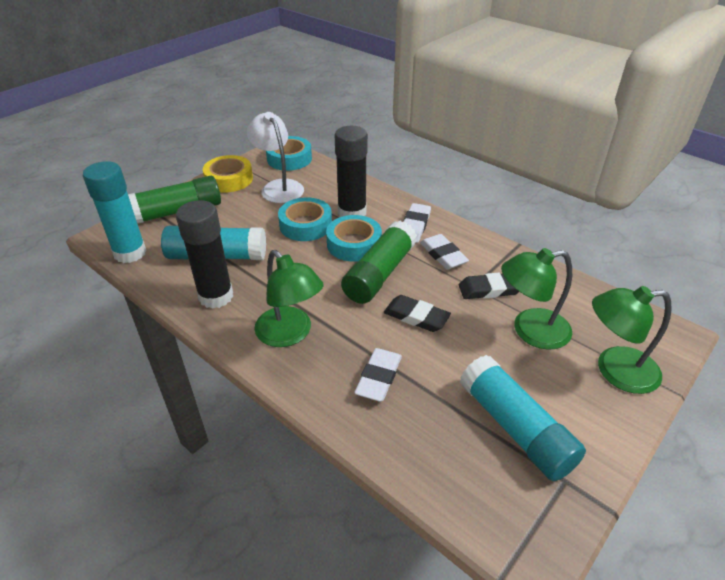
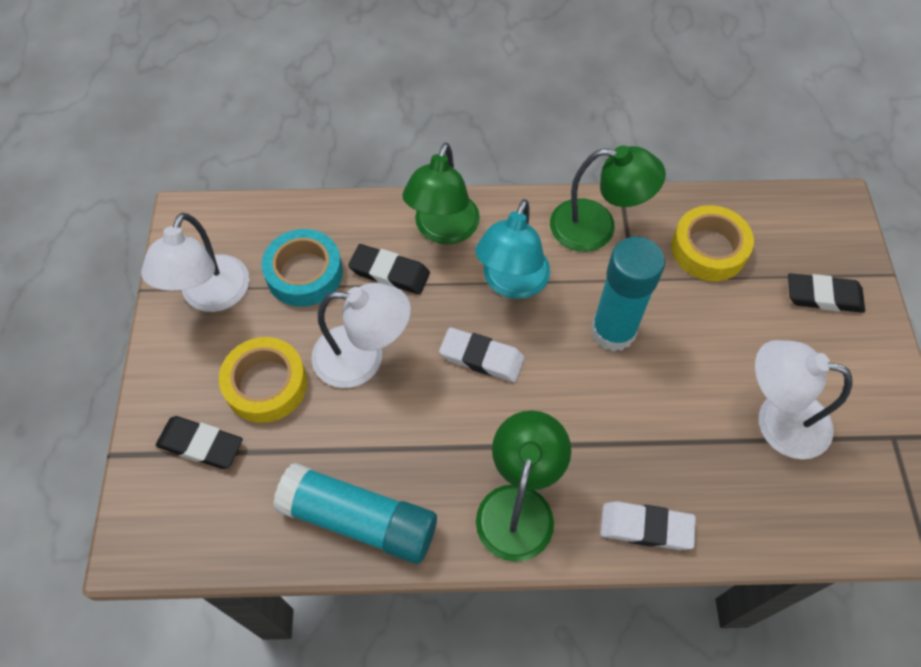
black eraser: 2 -> 3
black glue stick: 2 -> 0
green glue stick: 2 -> 0
turquoise glue stick: 3 -> 2
turquoise lamp: 0 -> 1
turquoise tape: 3 -> 1
white eraser: 3 -> 2
white lamp: 1 -> 3
yellow tape: 1 -> 2

